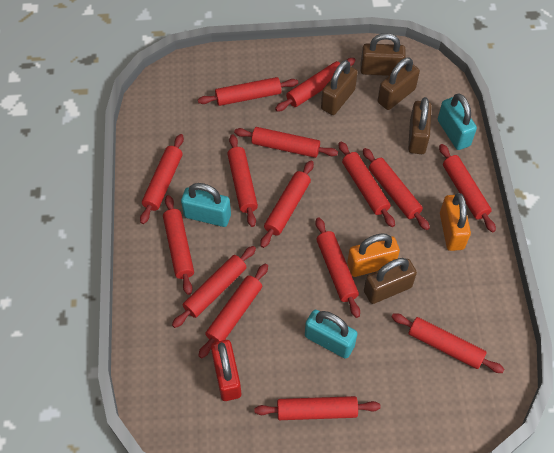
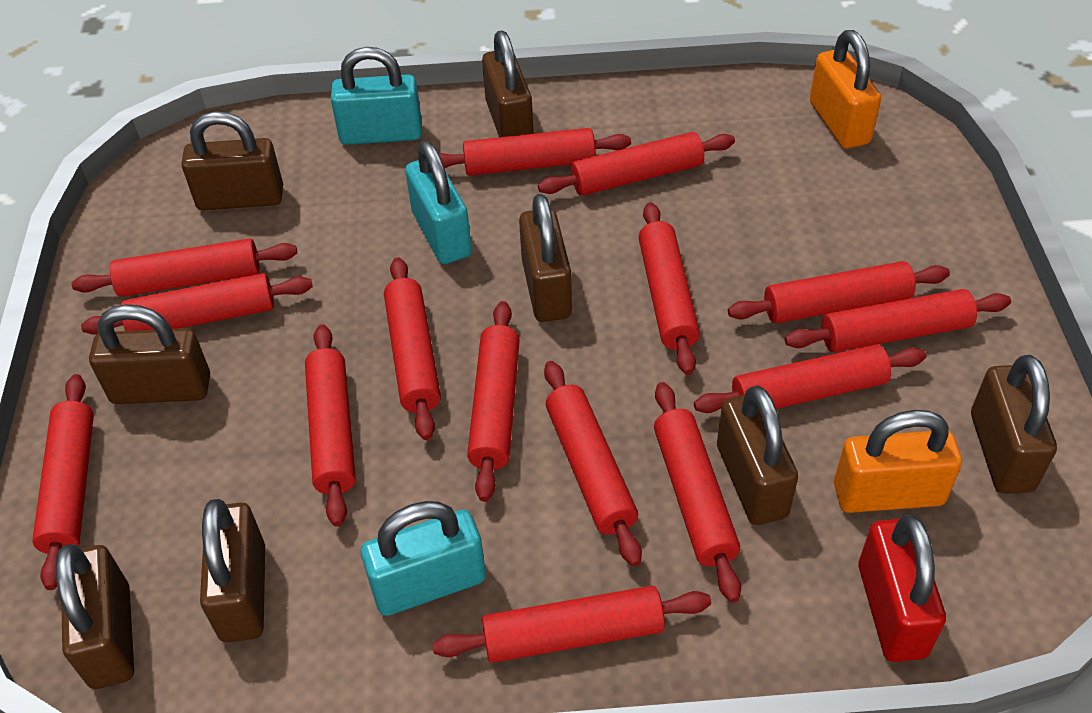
brown padlock: 5 -> 8

